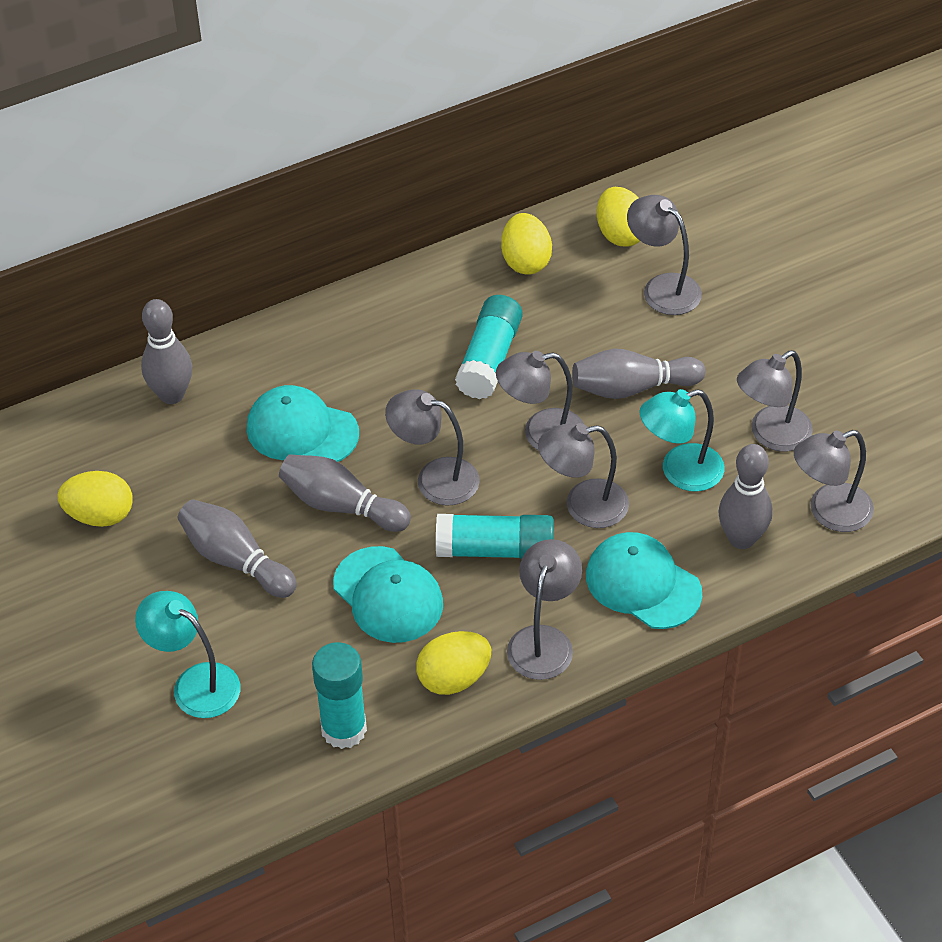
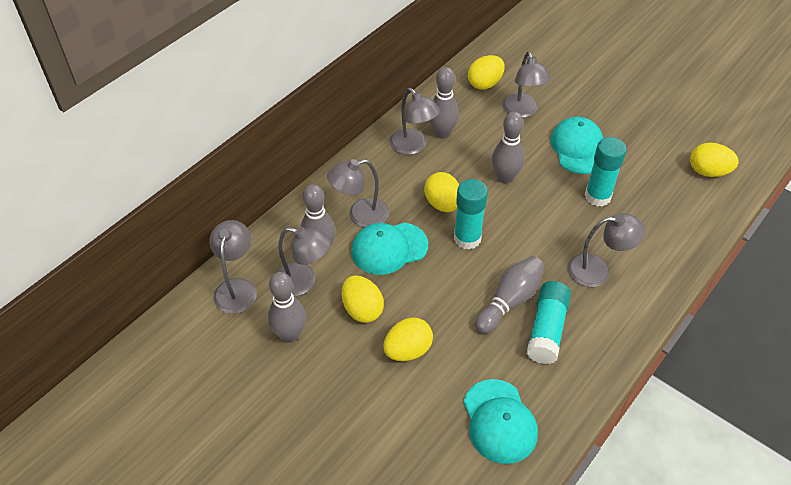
grey lamp: 7 -> 6
turquoise lamp: 2 -> 0
yellow egg: 4 -> 5

